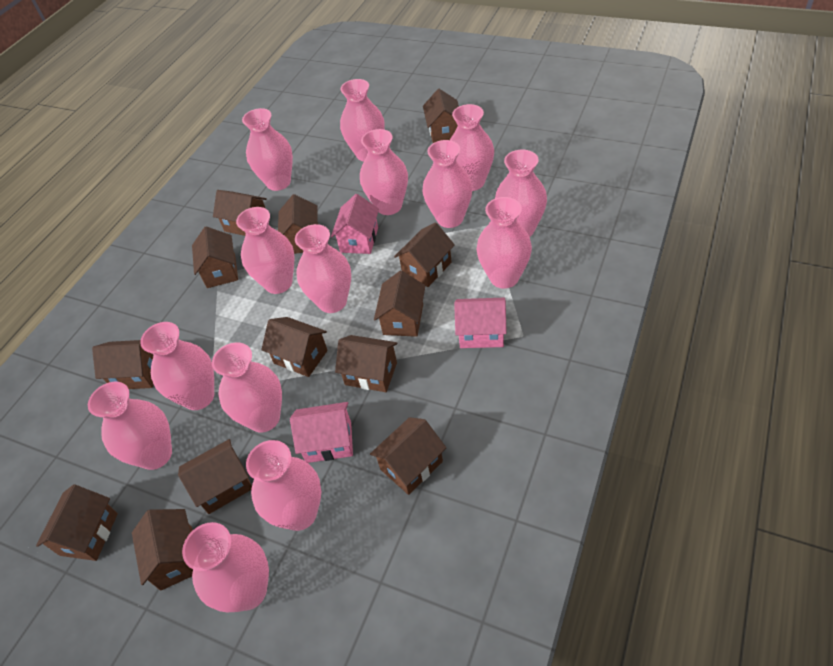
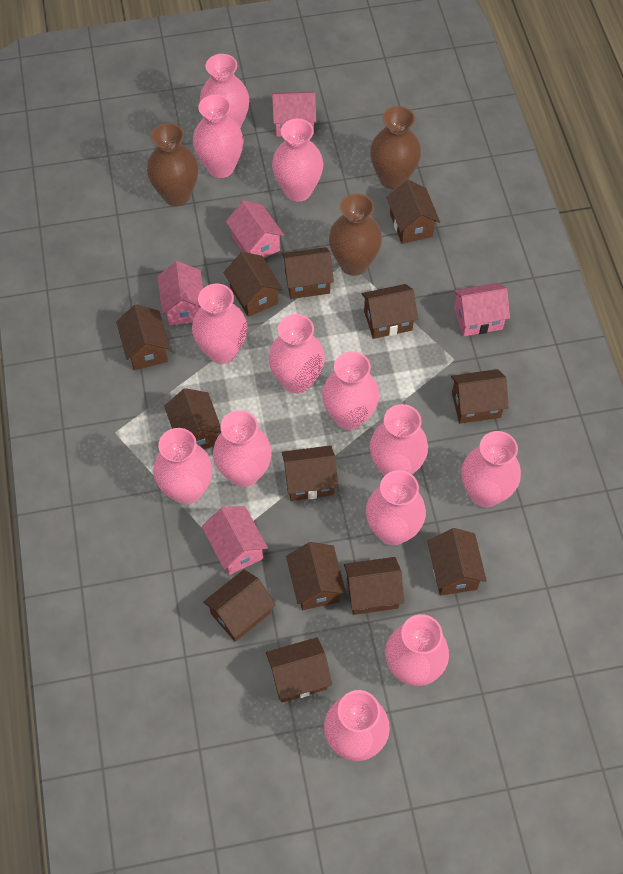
brown vase: 0 -> 3
pink house: 3 -> 5
pink vase: 14 -> 13

